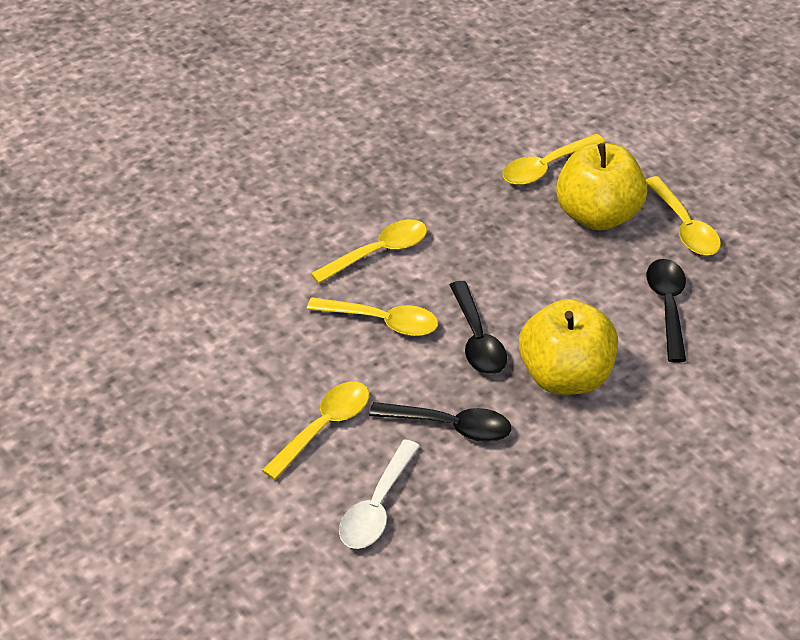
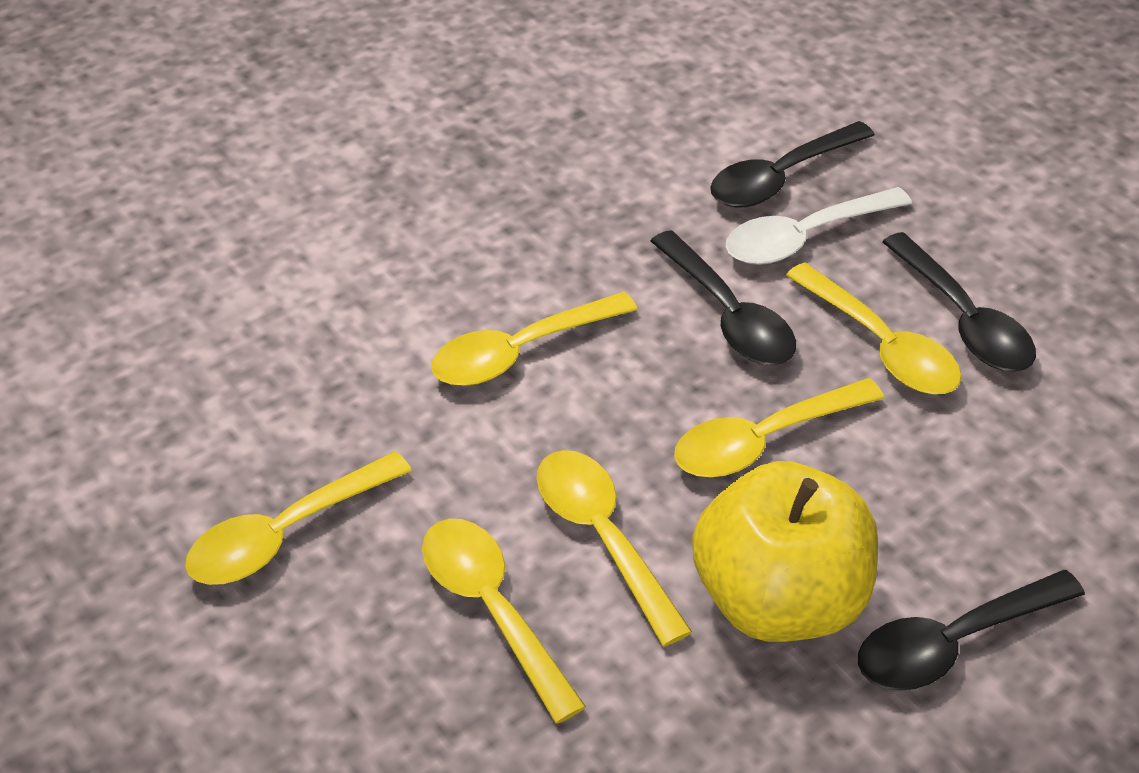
black spoon: 3 -> 4
yellow apple: 2 -> 1
yellow spoon: 5 -> 6

